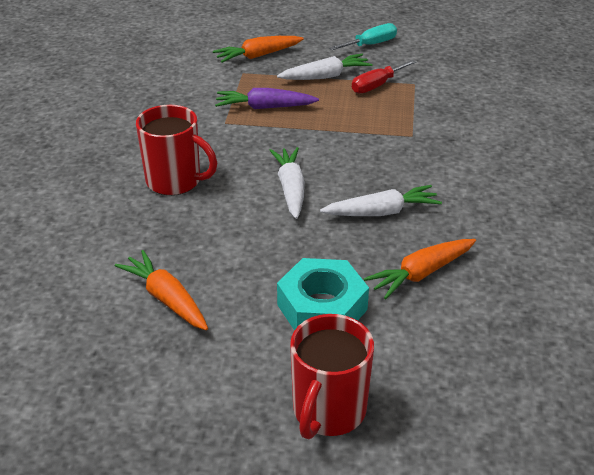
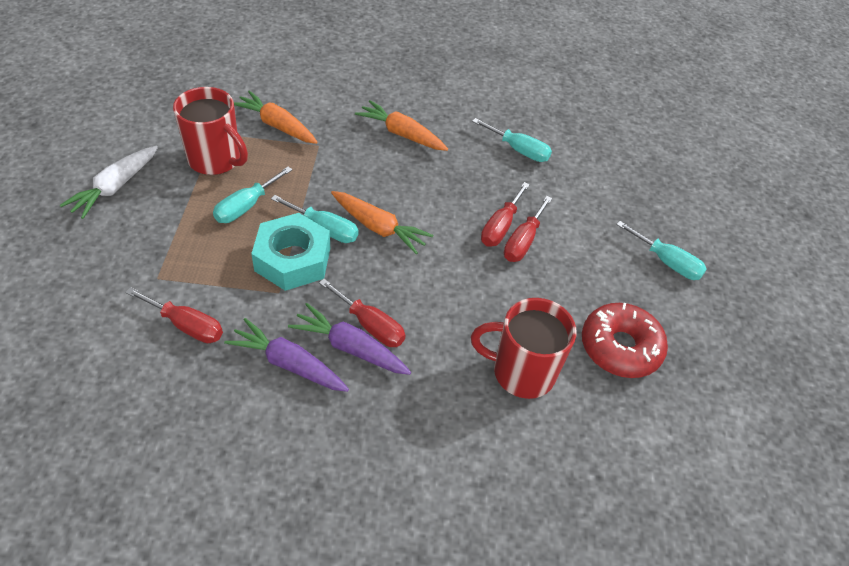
purple carrot: 1 -> 2
red donut: 0 -> 1
red screwdriver: 1 -> 4
turquoise screwdriver: 1 -> 4
white carrot: 3 -> 1

